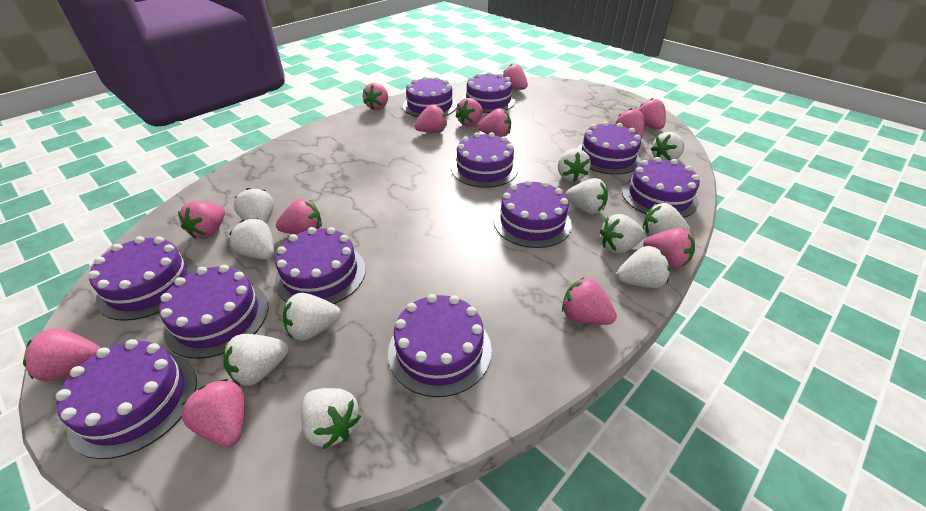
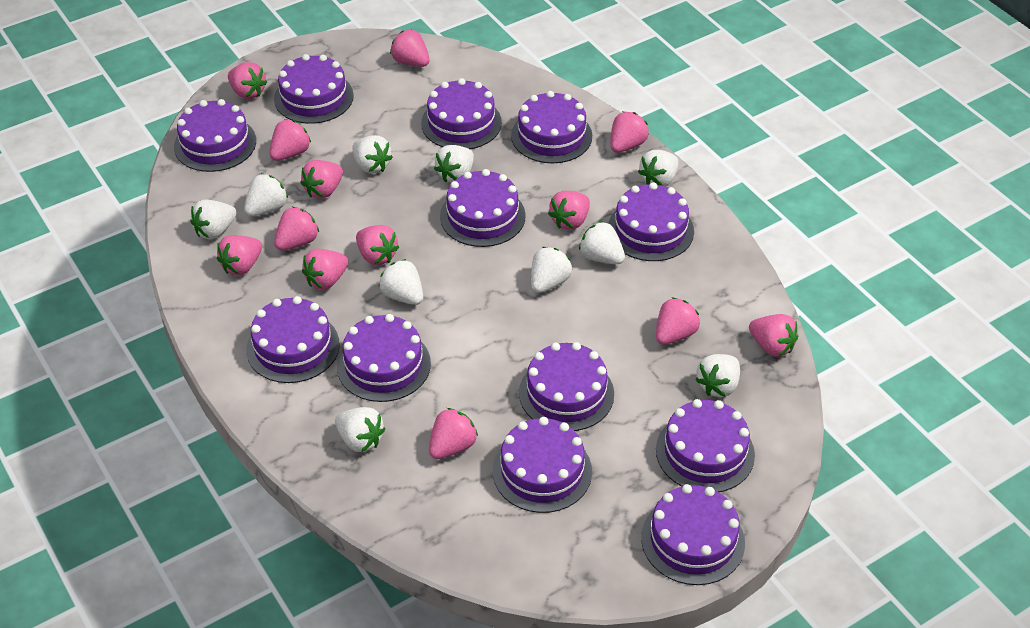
purple cake: 11 -> 12
white strawberry: 11 -> 10

